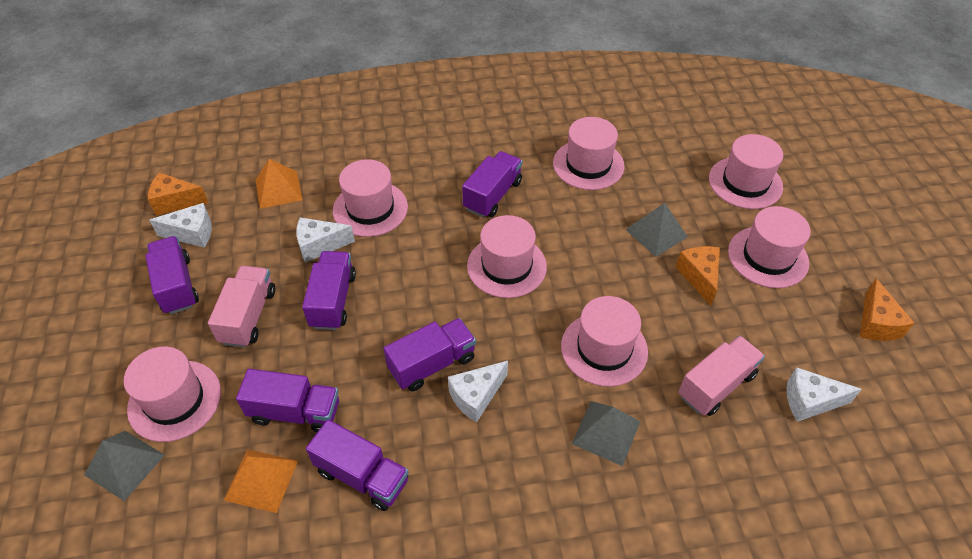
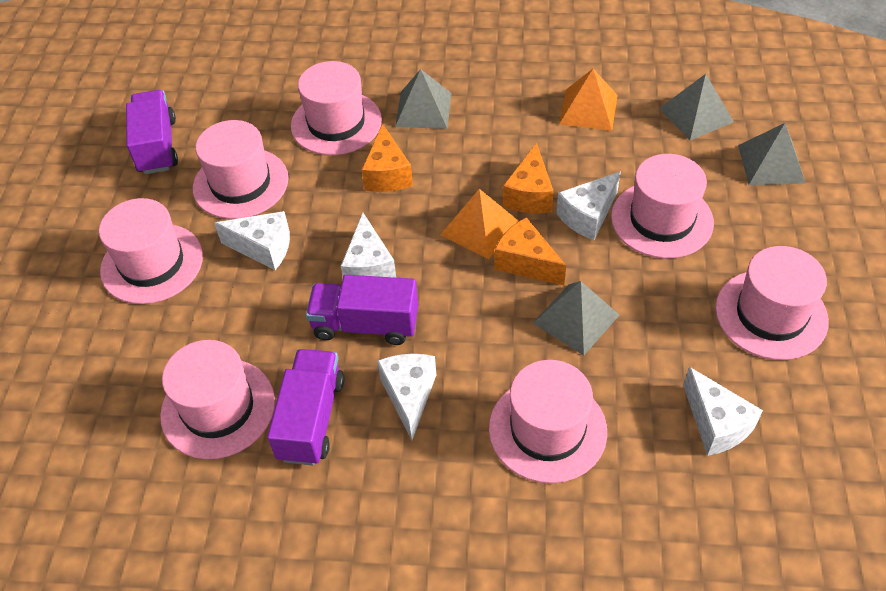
grey pyramid: 3 -> 4
pink truck: 2 -> 0
purple truck: 6 -> 3
white cheese: 4 -> 5

